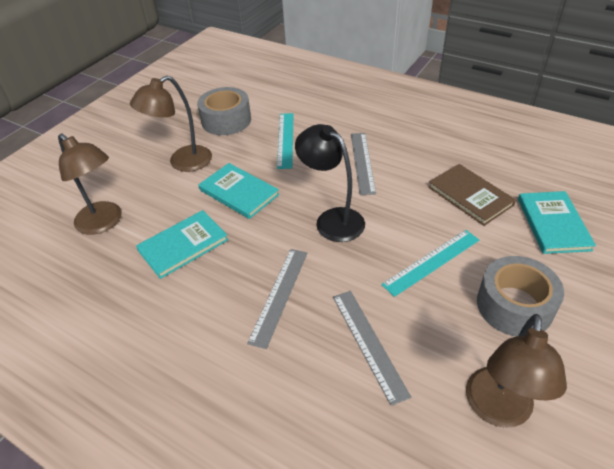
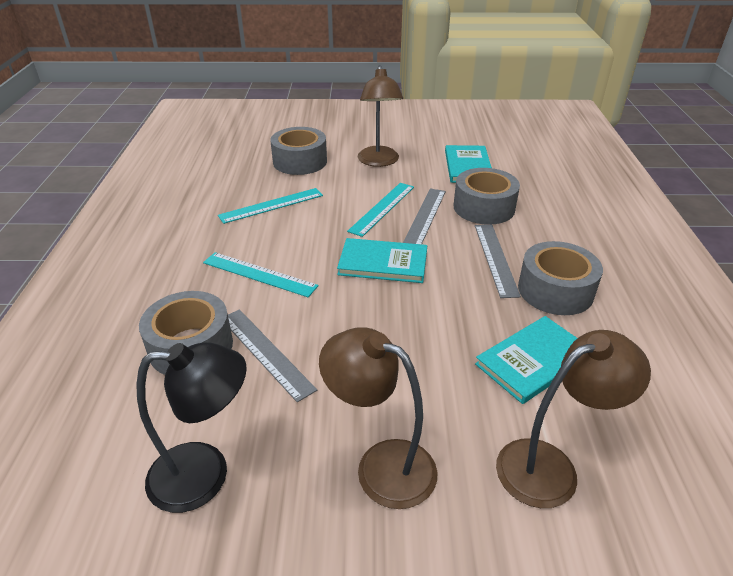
brown book: 1 -> 0
grey tape: 2 -> 4
turquoise ruler: 2 -> 3

